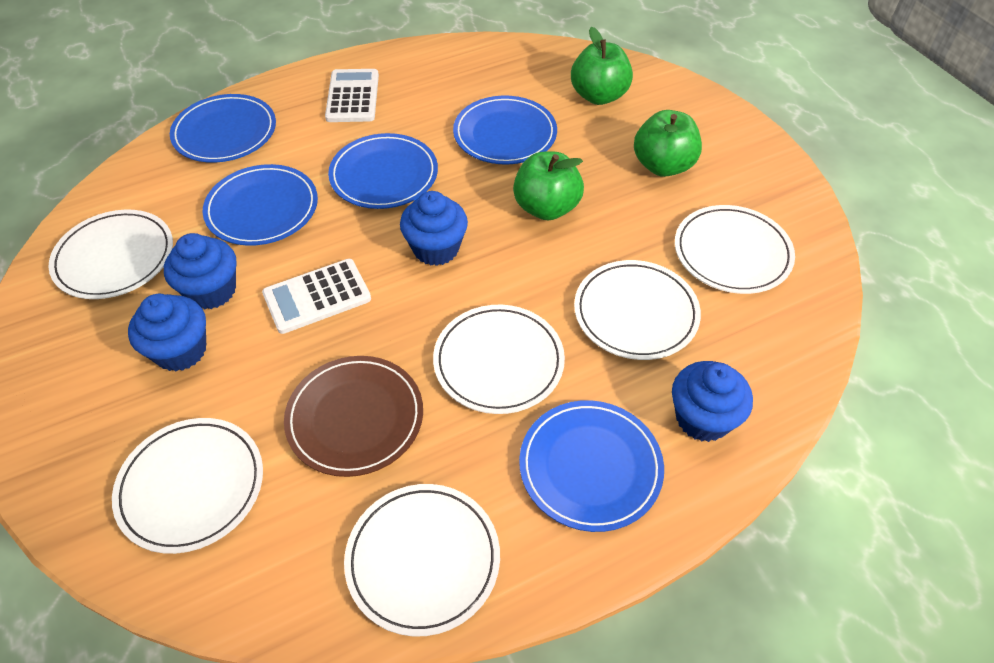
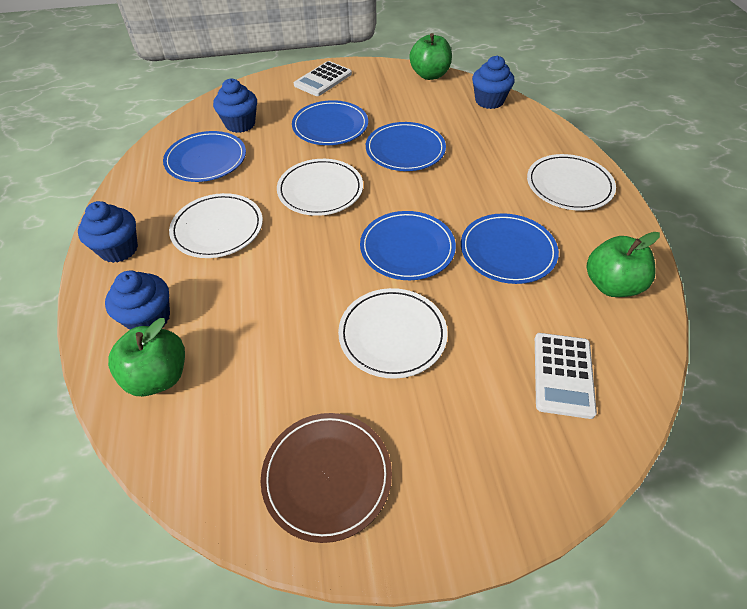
white plate: 6 -> 4

